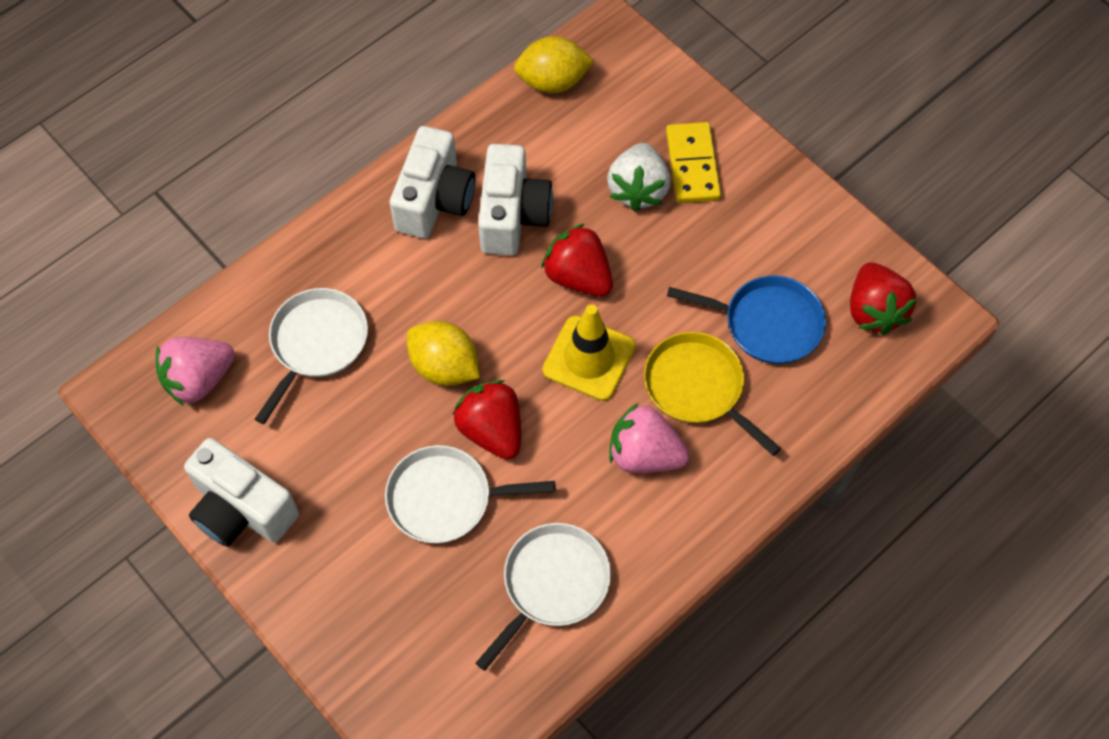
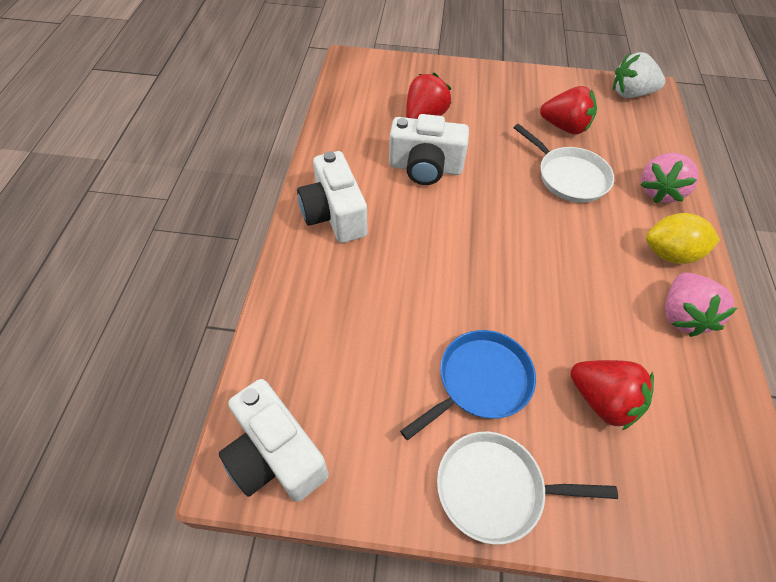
white pan: 3 -> 2
yellow domino: 1 -> 0
yellow lemon: 2 -> 1
yellow pan: 1 -> 0
yellow traffic cone: 1 -> 0

